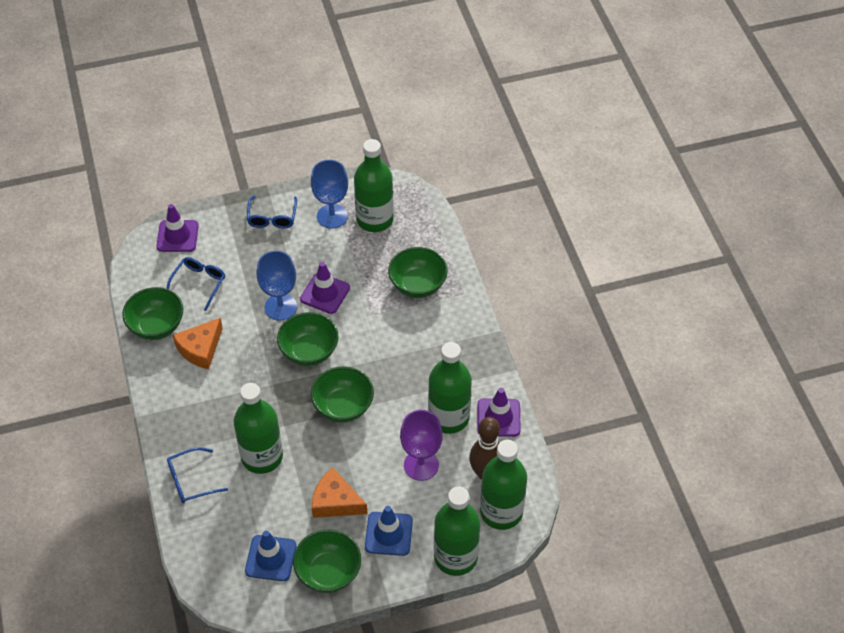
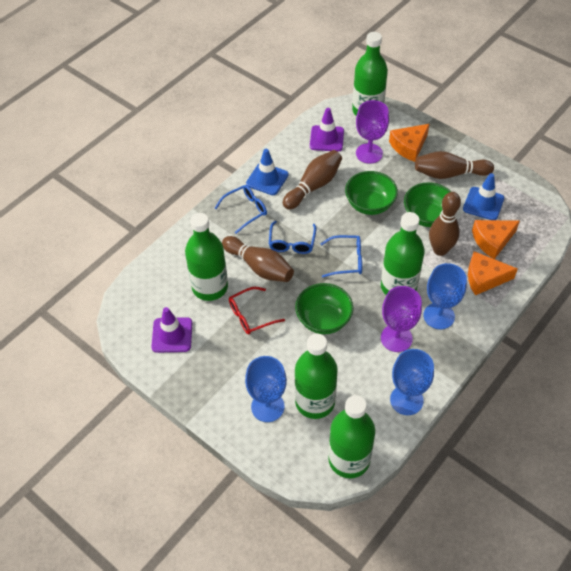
blue goblet: 2 -> 3
brown bowling pin: 1 -> 4
green bowl: 5 -> 3
orange cheese: 2 -> 3
purple goblet: 1 -> 2
purple traffic cone: 3 -> 2
red glasses: 0 -> 1

